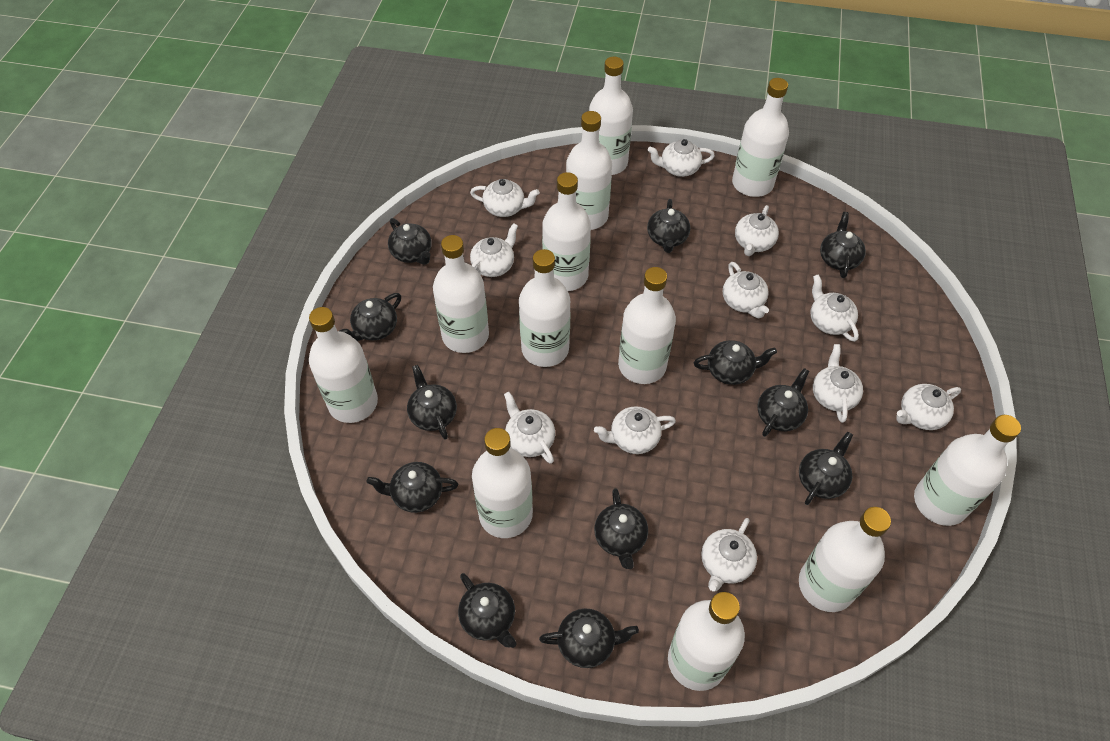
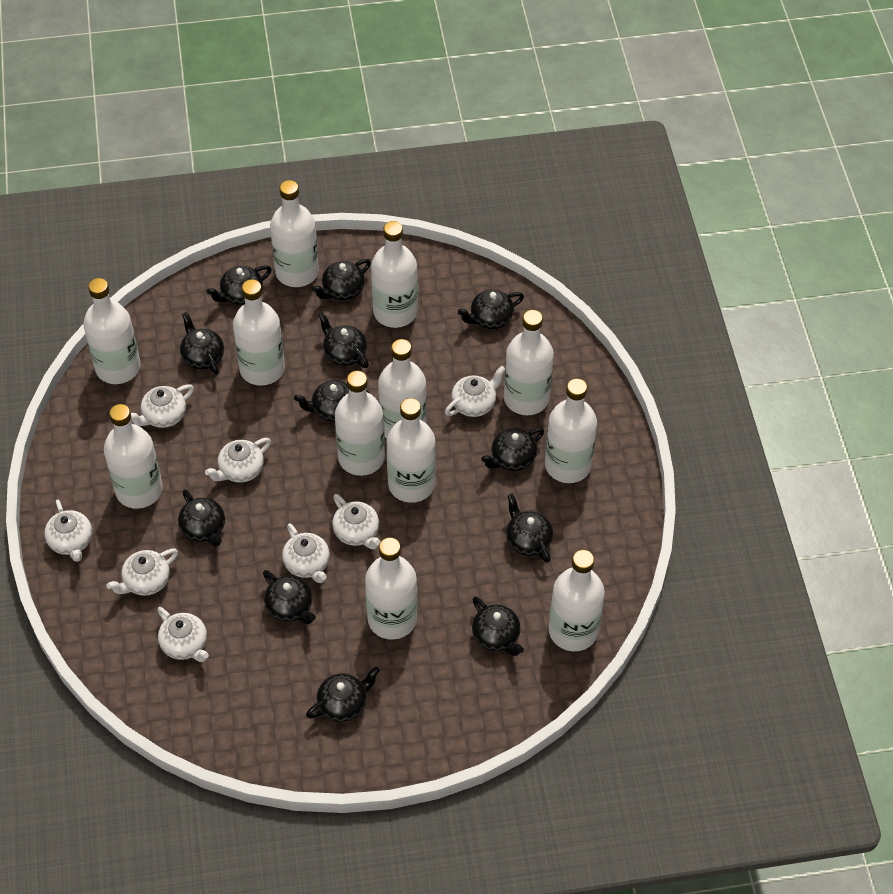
white teapot: 11 -> 8

